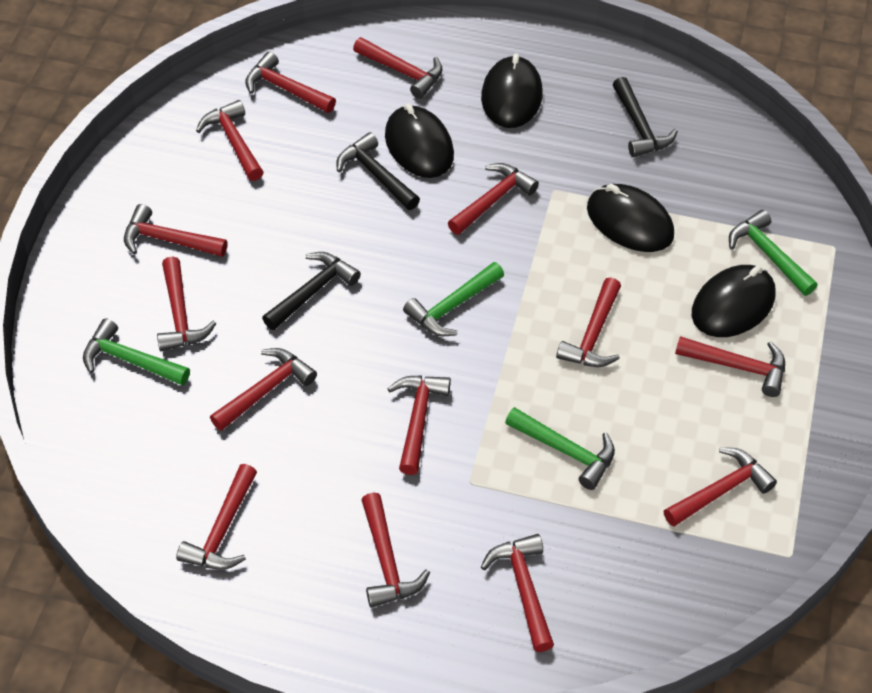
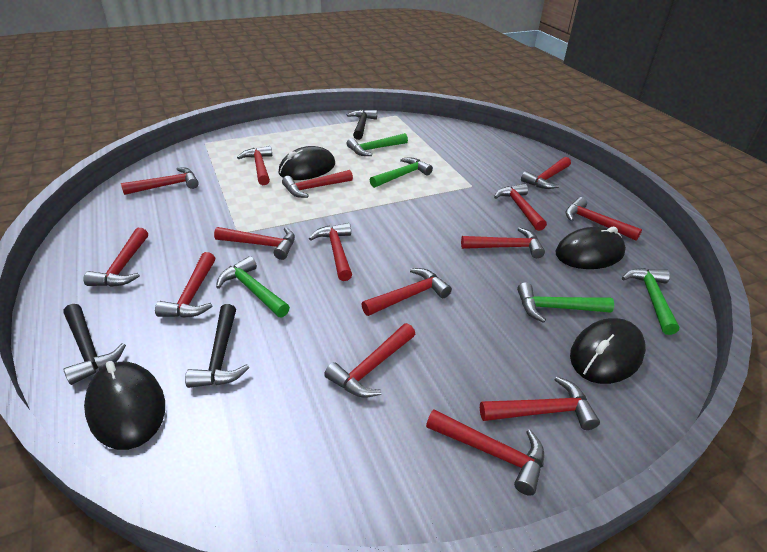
green hammer: 4 -> 5
red hammer: 14 -> 15

